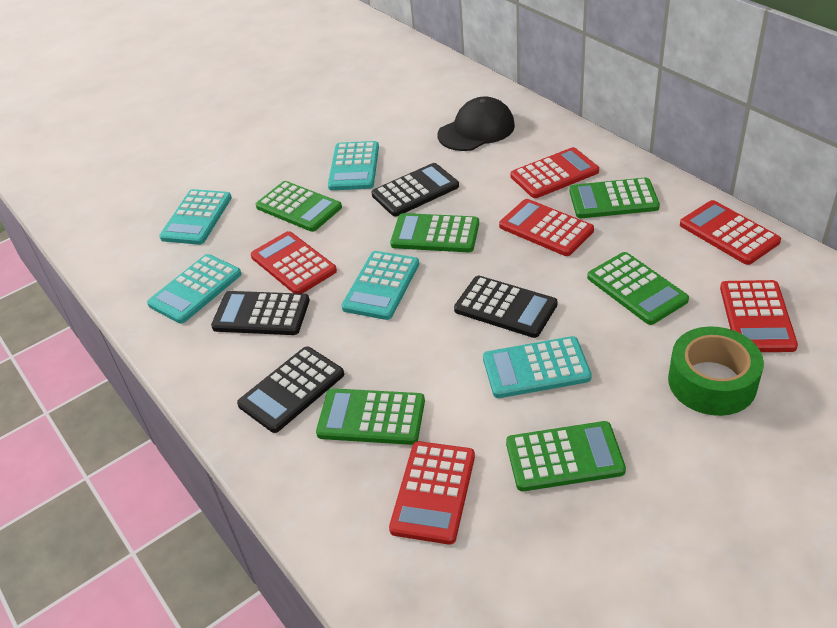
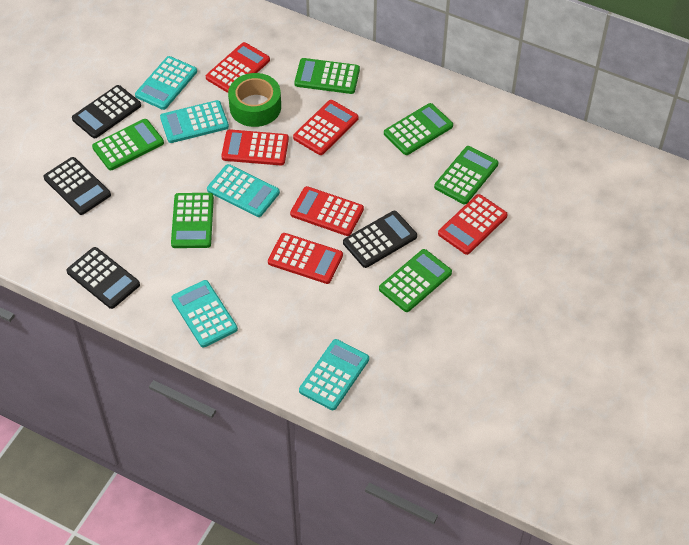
black cap: 1 -> 0

